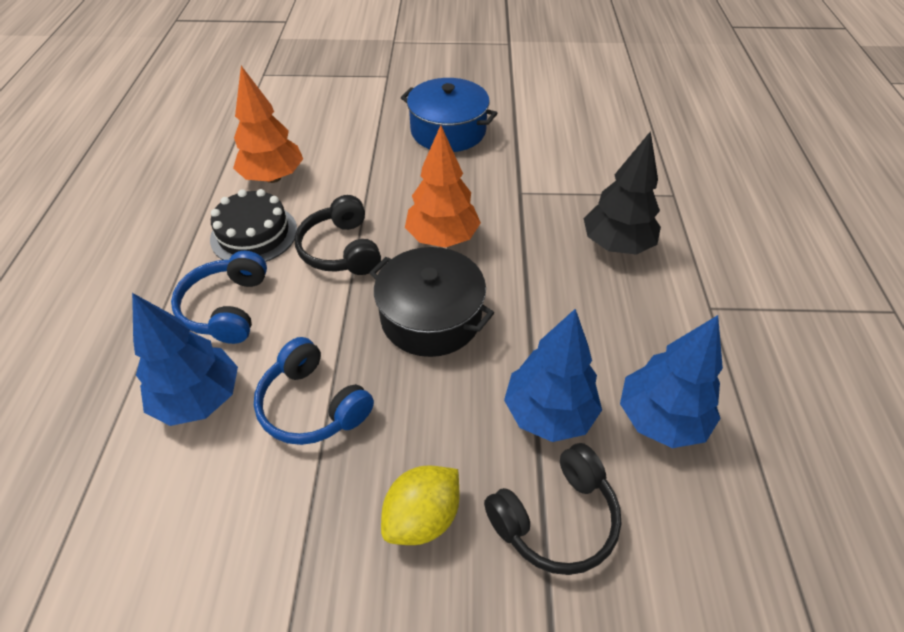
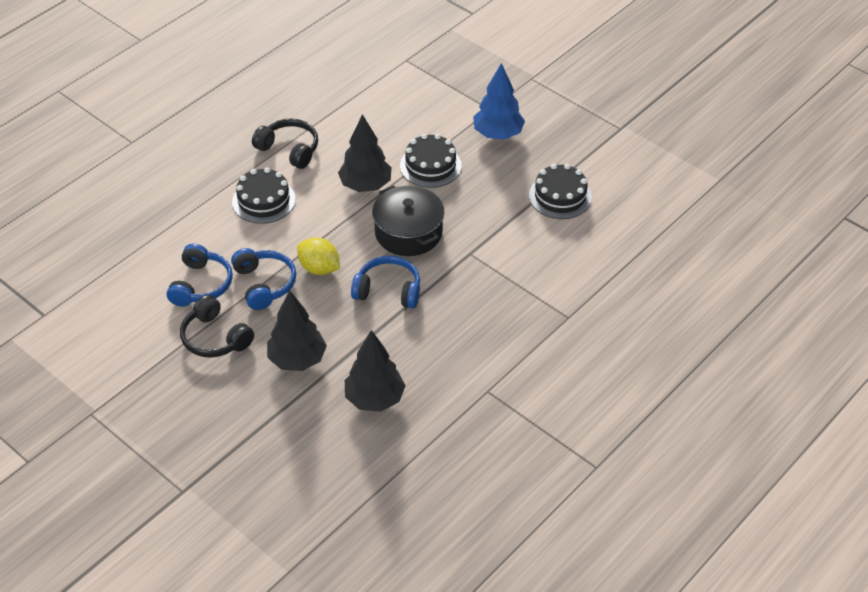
black cake: 1 -> 3
black tree: 1 -> 3
blue headphones: 2 -> 3
blue pot: 1 -> 0
blue tree: 3 -> 1
orange tree: 2 -> 0

